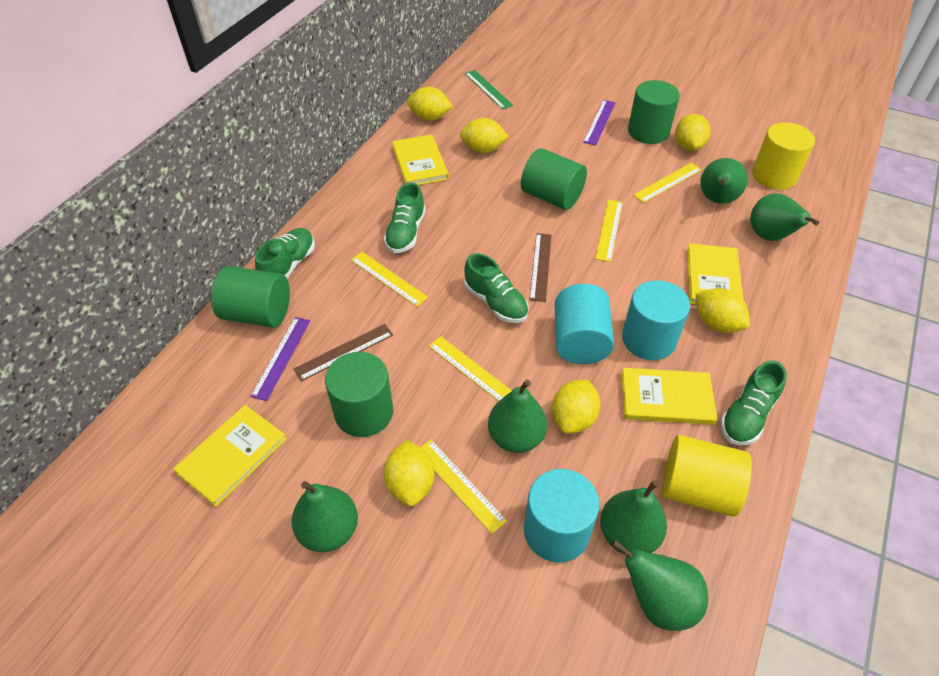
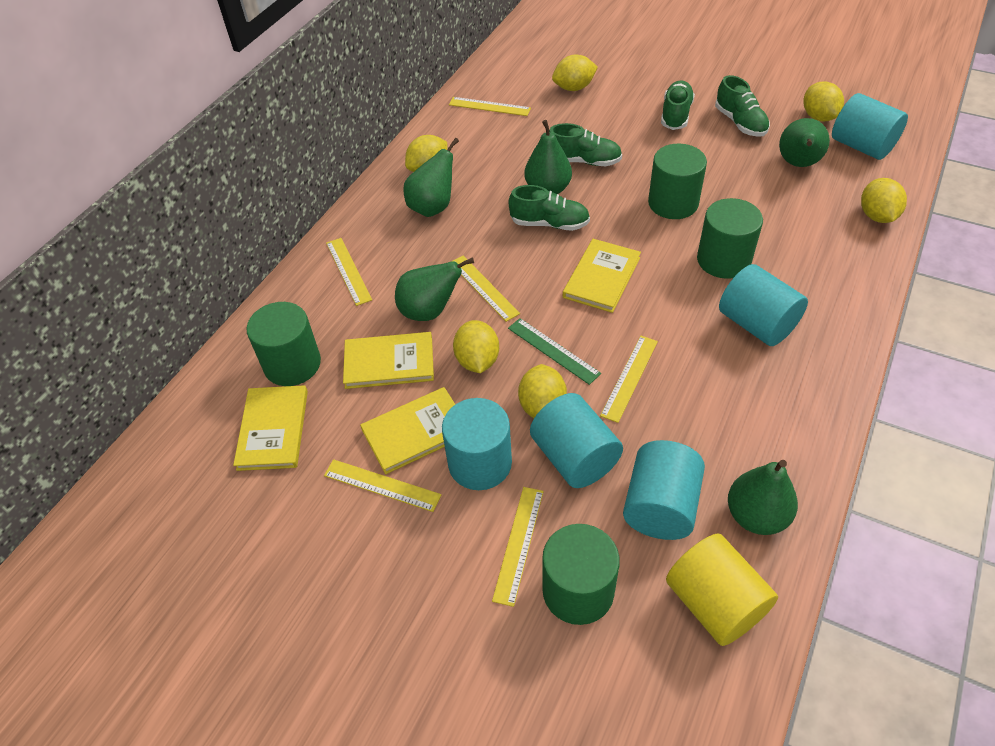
brown ruler: 2 -> 0
green pear: 6 -> 5
purple ruler: 2 -> 0
turquoise cylinder: 3 -> 5
yellow cylinder: 2 -> 1
yellow ruler: 5 -> 6

